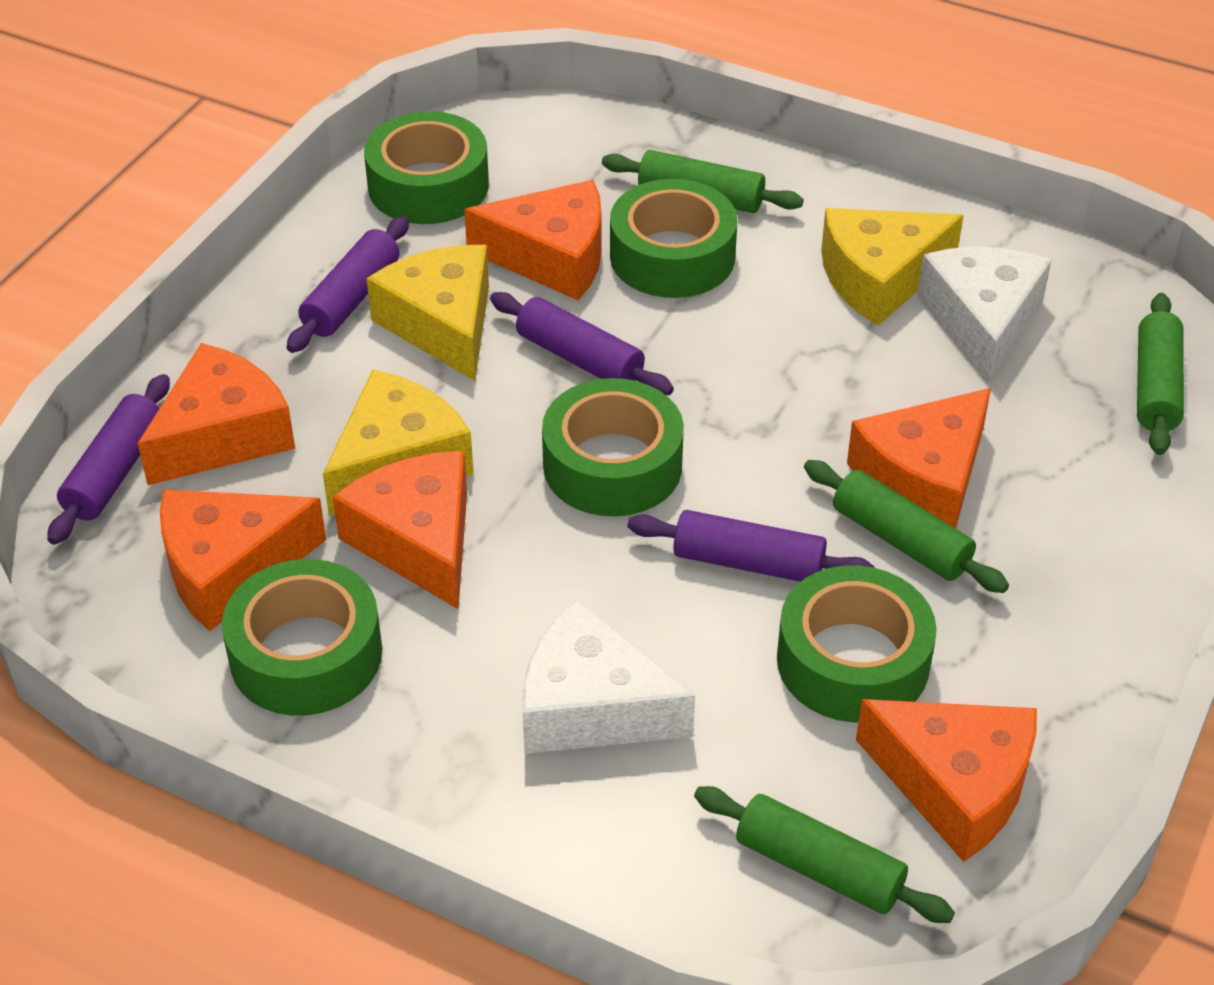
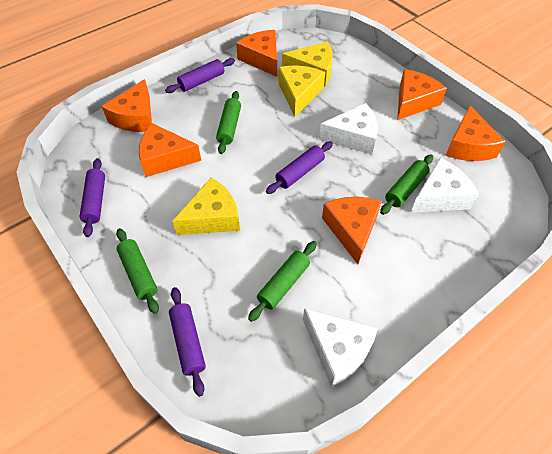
green tape: 5 -> 0
white cheese: 2 -> 3

